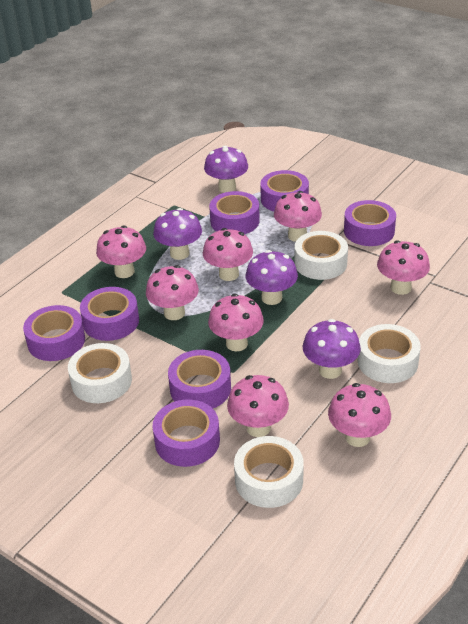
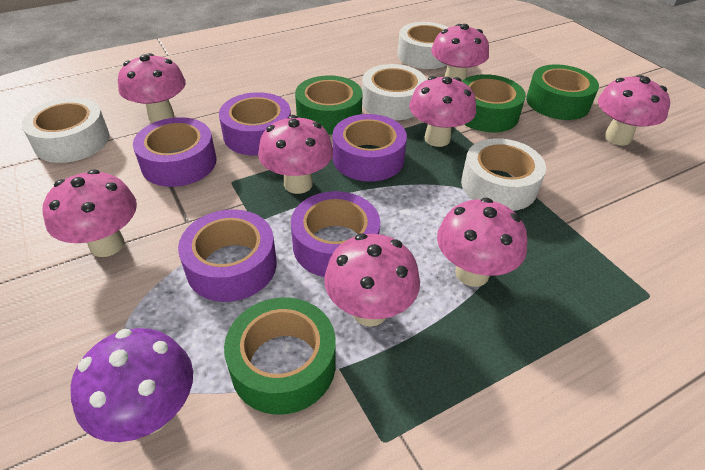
green tape: 0 -> 4
purple mushroom: 4 -> 1
purple tape: 7 -> 5

